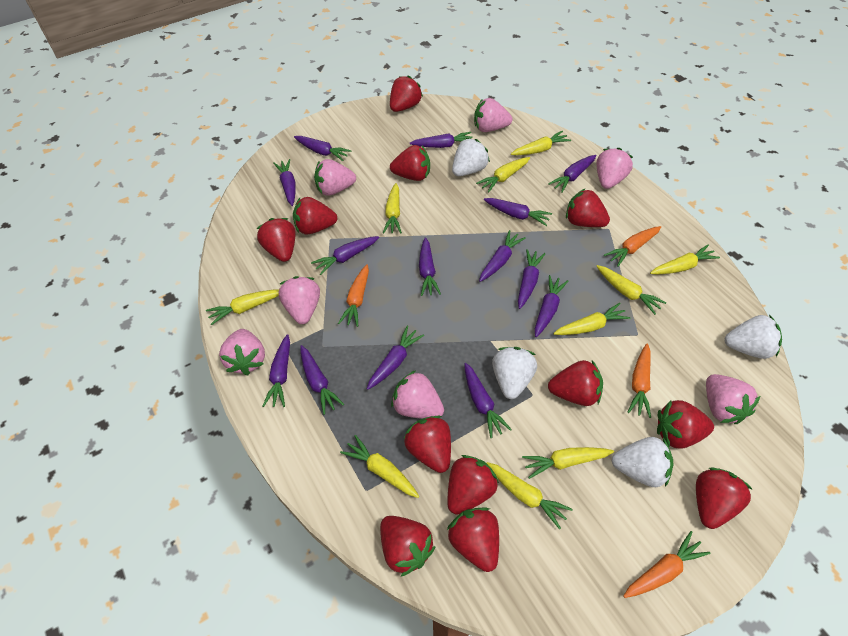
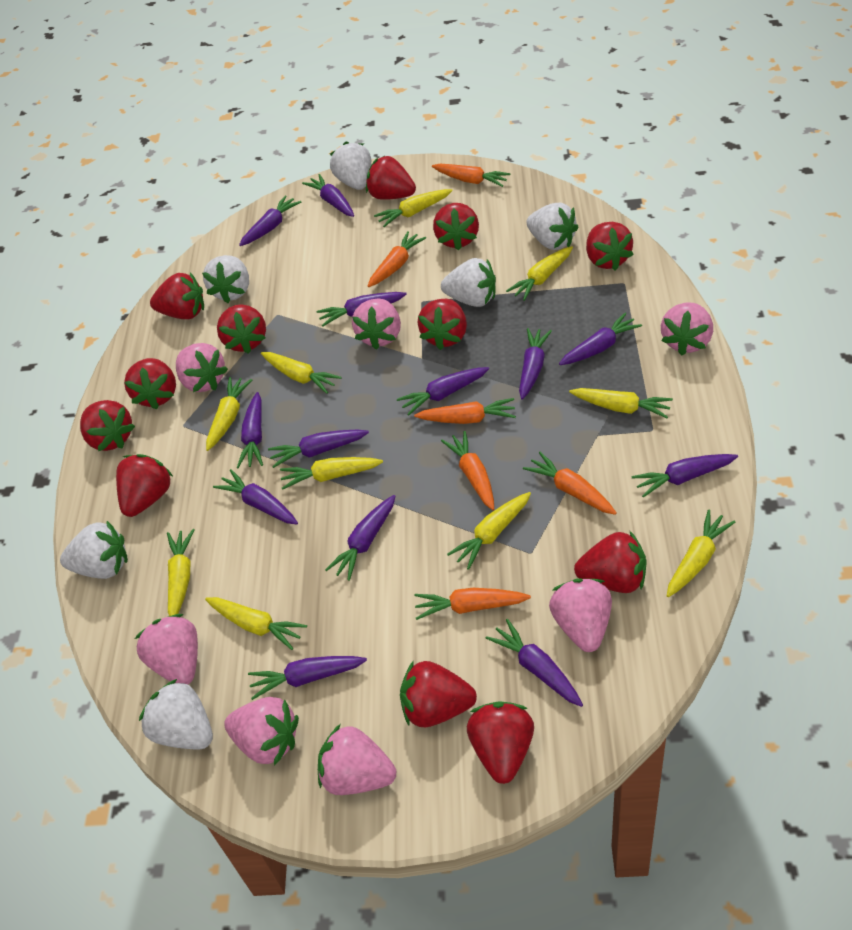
orange carrot: 4 -> 6
purple carrot: 14 -> 13
white strawberry: 4 -> 6

